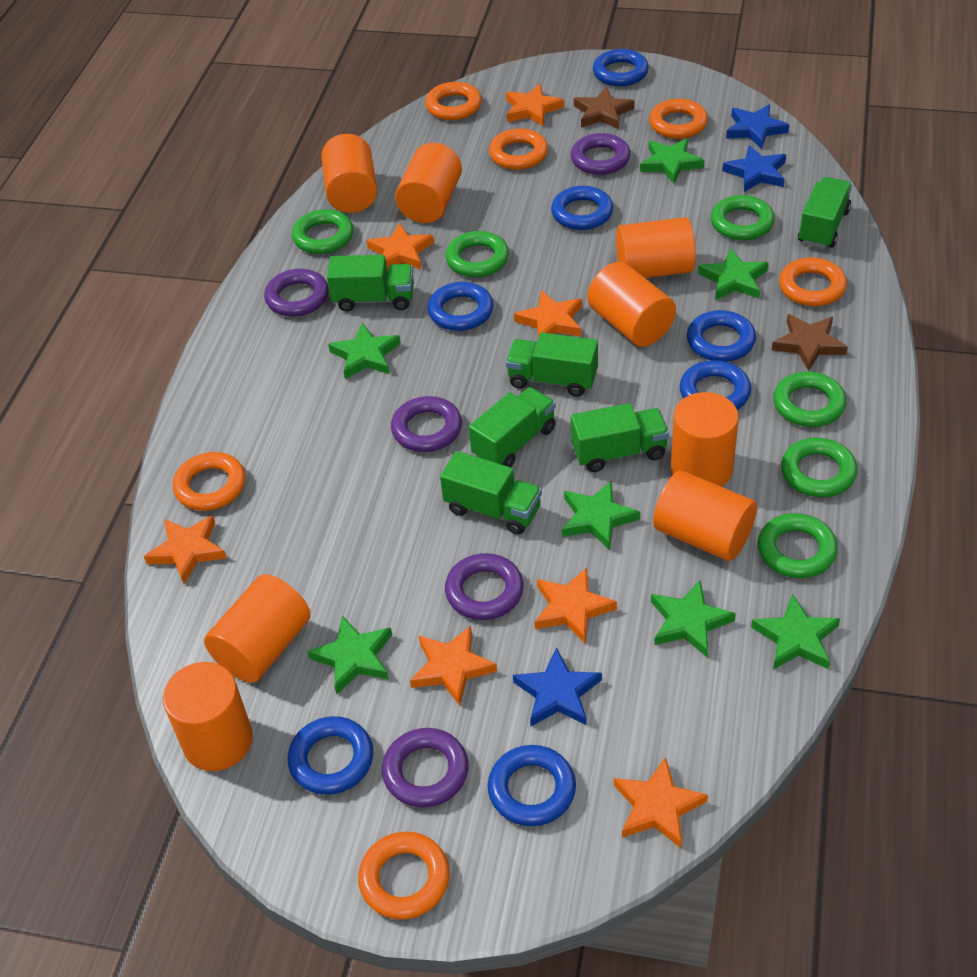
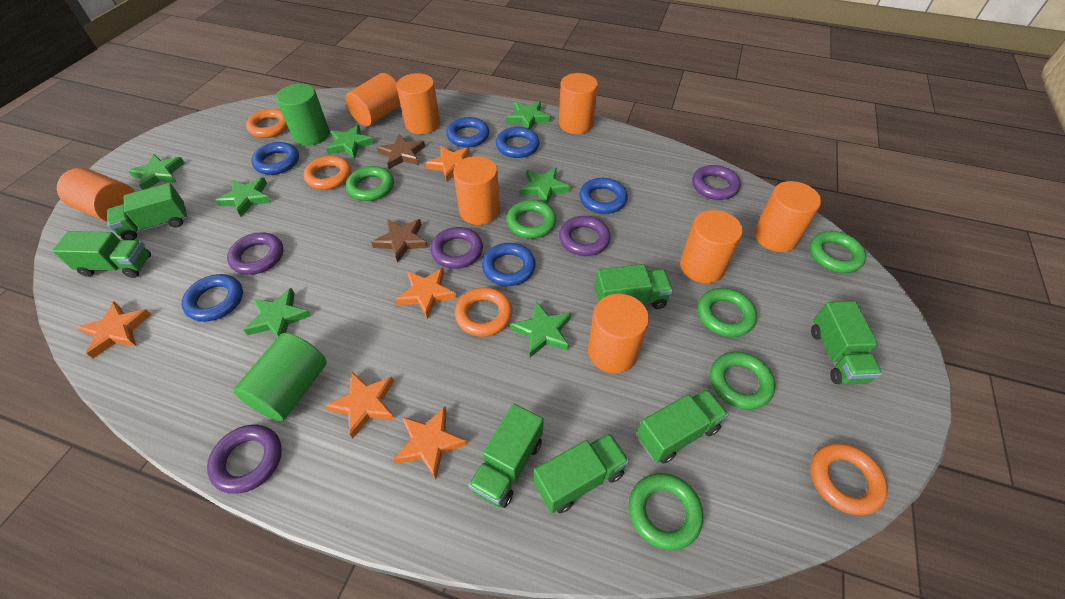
blue ring: 7 -> 6
blue star: 3 -> 0
green cylinder: 0 -> 2
green truck: 6 -> 7
orange ring: 6 -> 4
orange star: 7 -> 5

